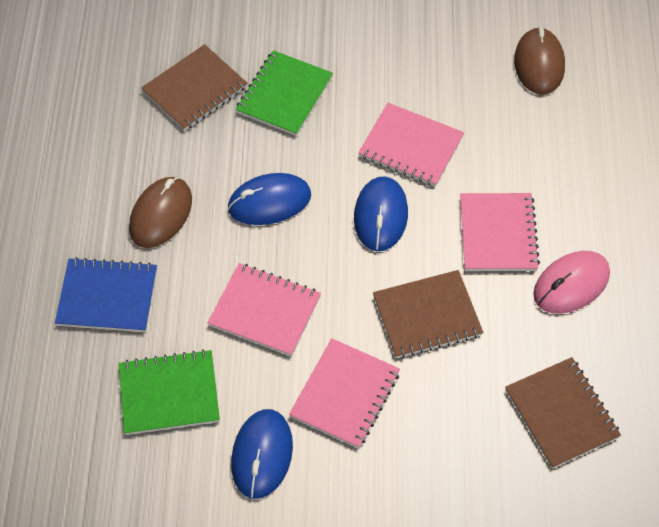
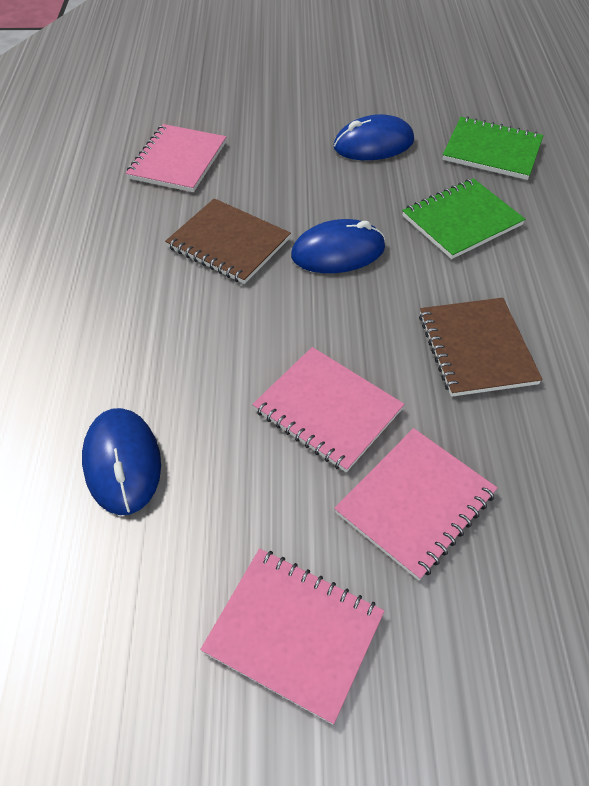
blue notebook: 1 -> 0
brown mouse: 2 -> 0
brown notebook: 3 -> 2
pink mouse: 1 -> 0

